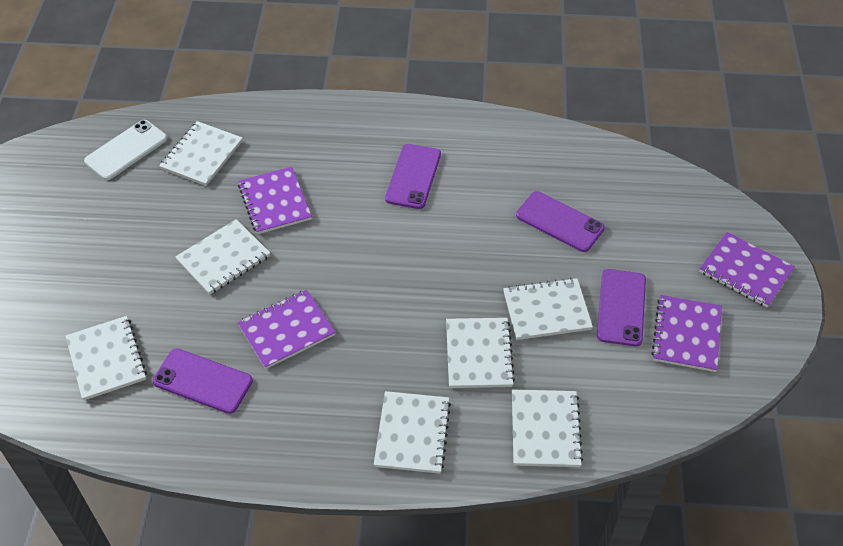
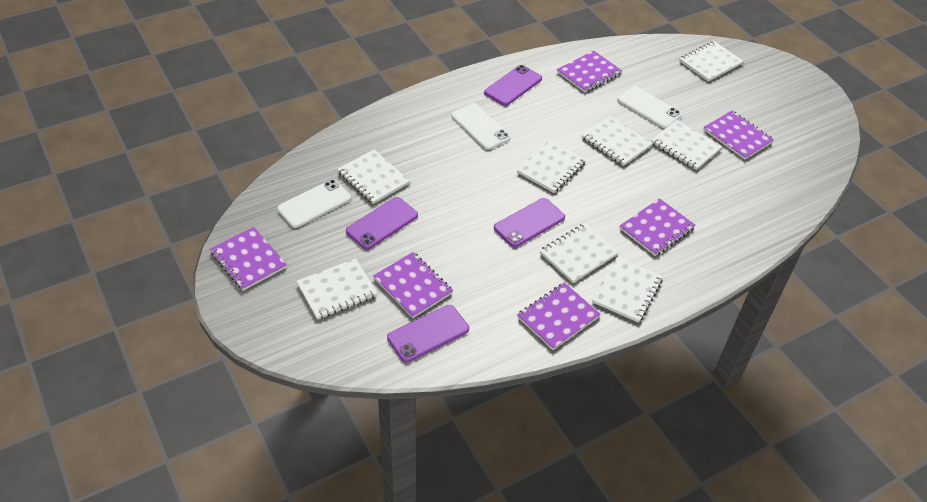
purple notebook: 4 -> 6
white notebook: 7 -> 8
white phone: 1 -> 3

